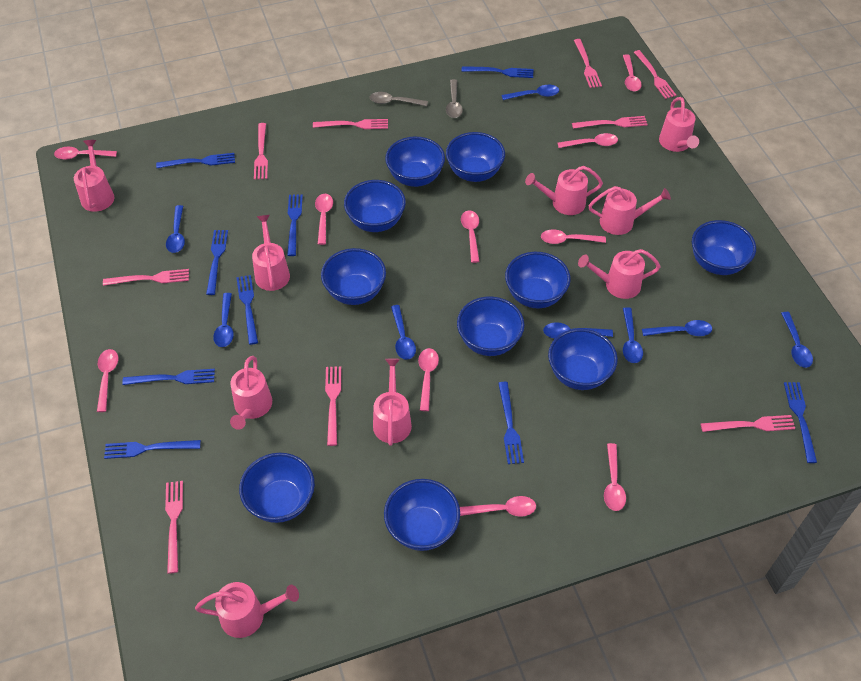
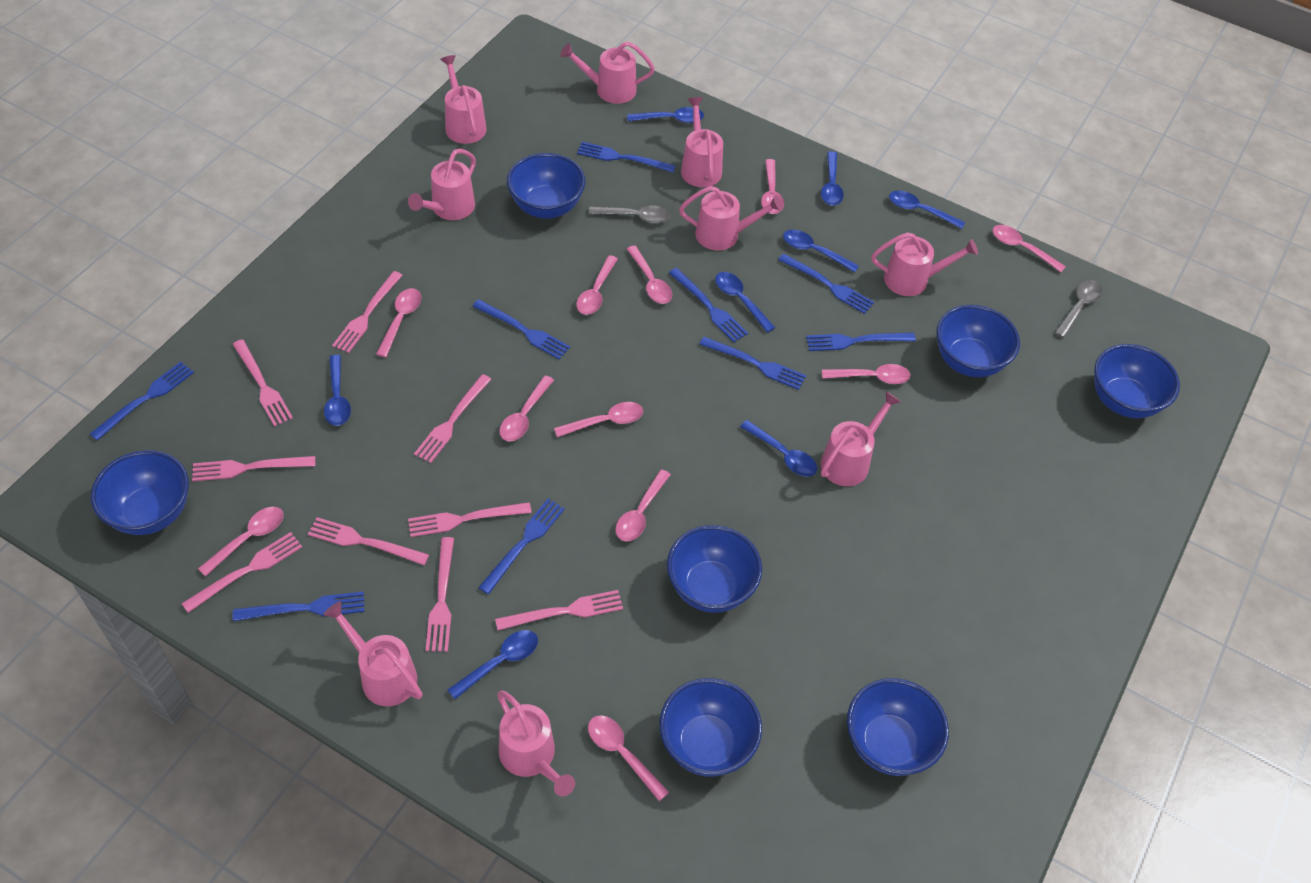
blue bowl: 10 -> 7
pink spoon: 10 -> 11

